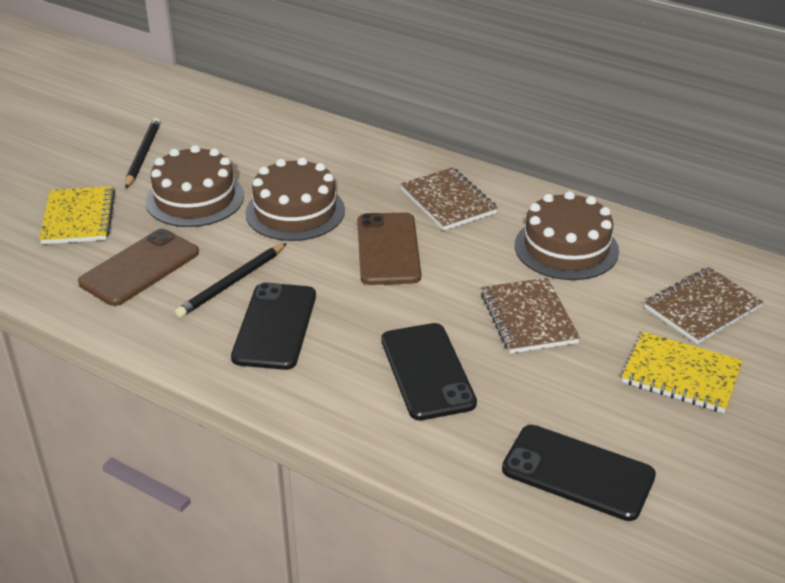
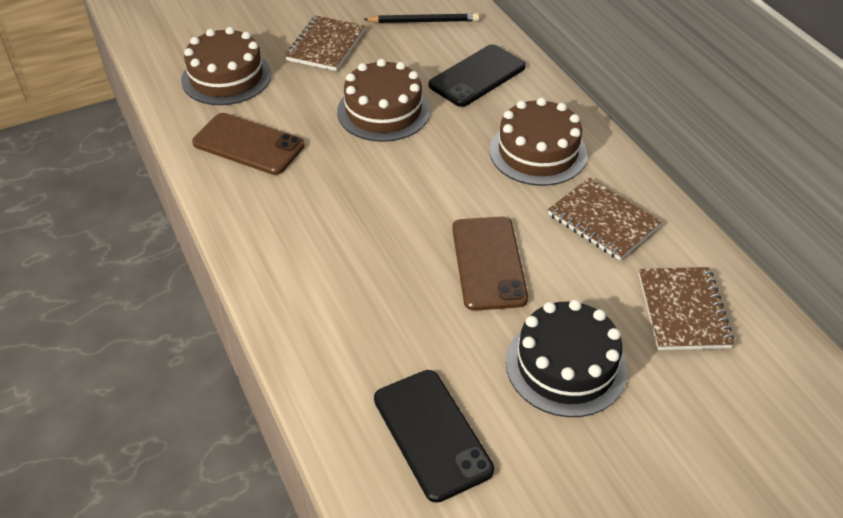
black cake: 0 -> 1
black pencil: 2 -> 1
black phone: 3 -> 2
yellow notebook: 2 -> 0

